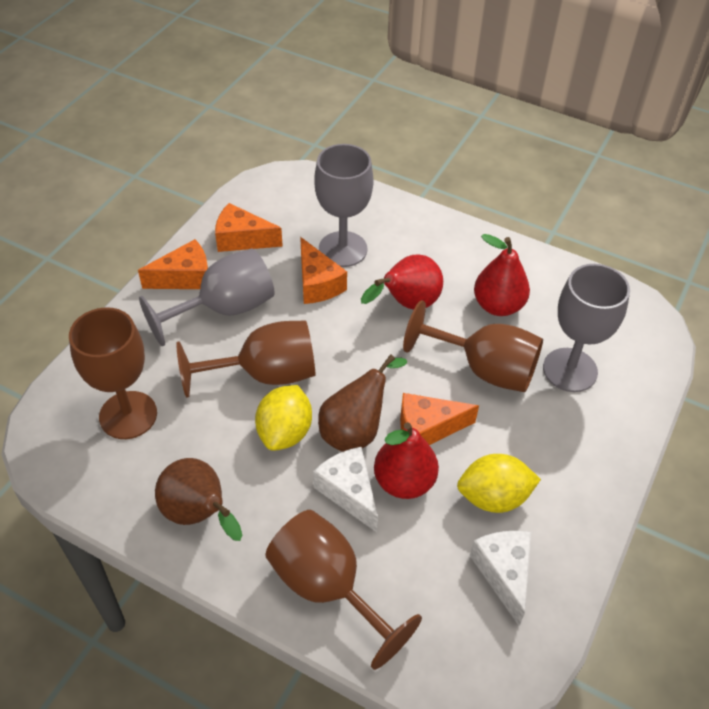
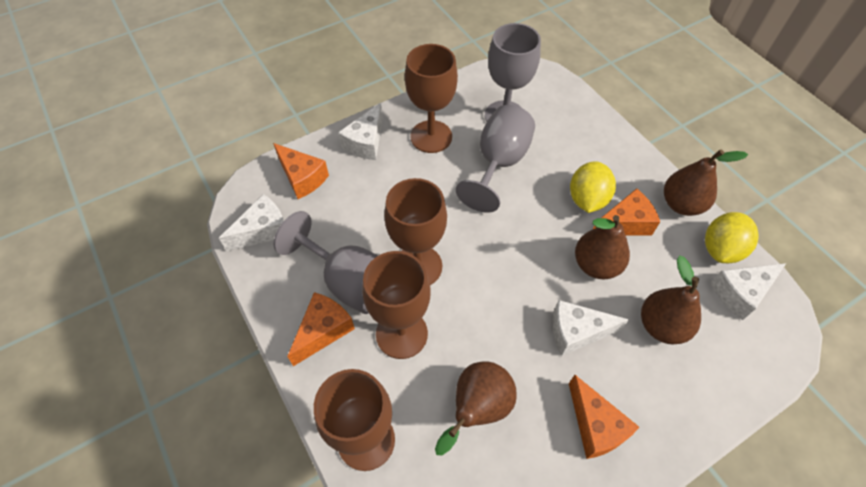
brown pear: 2 -> 4
red pear: 3 -> 0
white cheese: 2 -> 4

